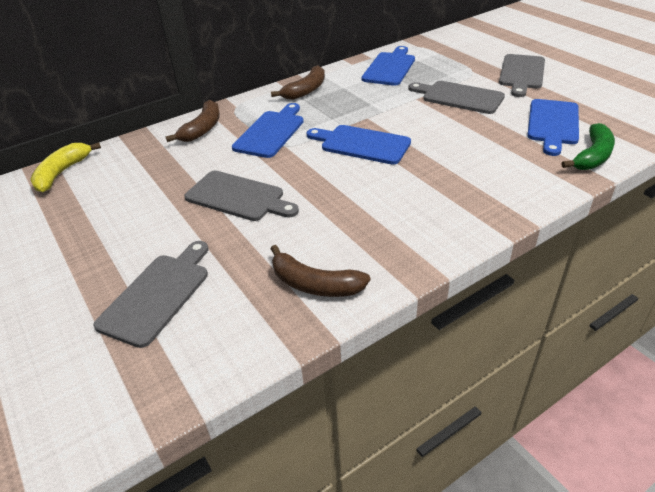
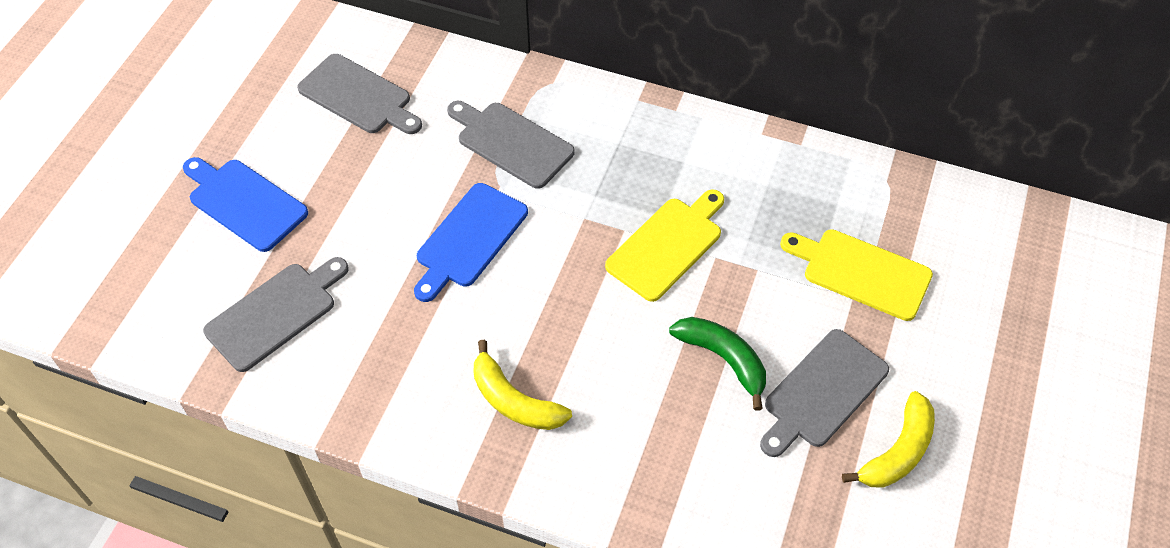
blue cutting board: 4 -> 2
brown banana: 3 -> 0
yellow banana: 1 -> 2
yellow cutting board: 0 -> 2

